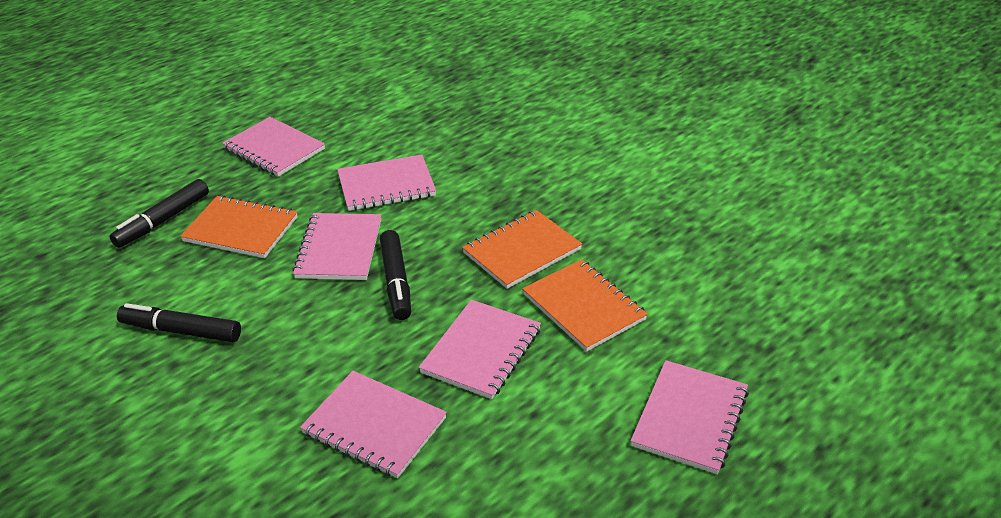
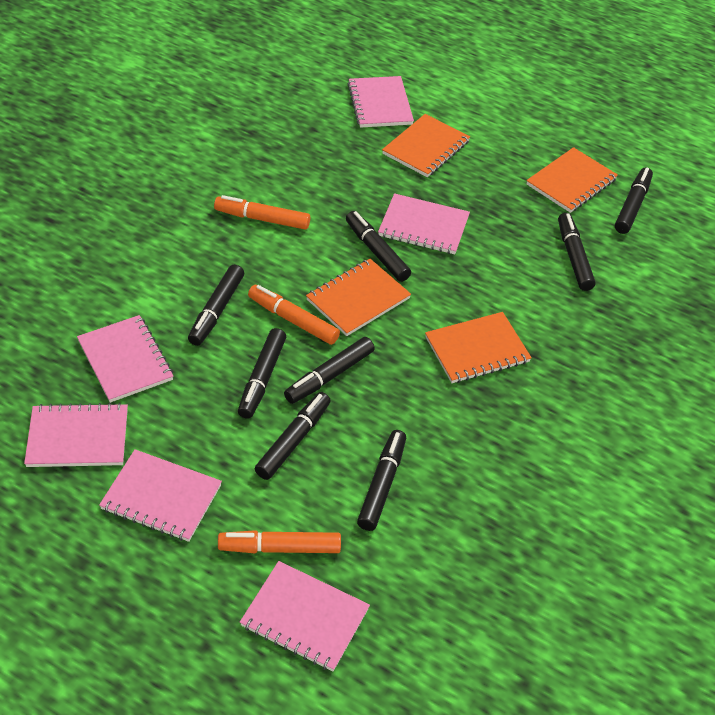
black marker: 3 -> 8
orange marker: 0 -> 3
orange notebook: 3 -> 4

